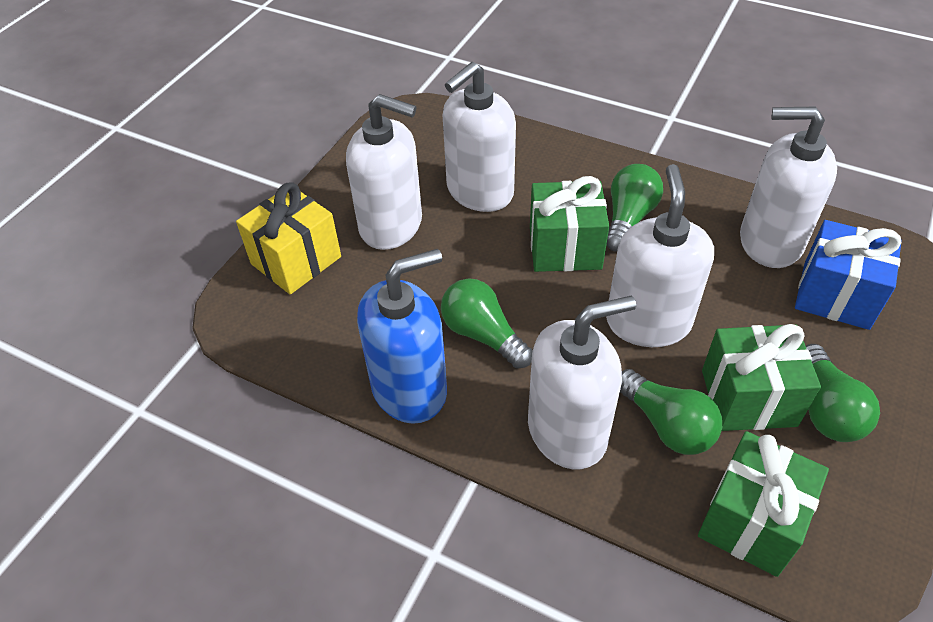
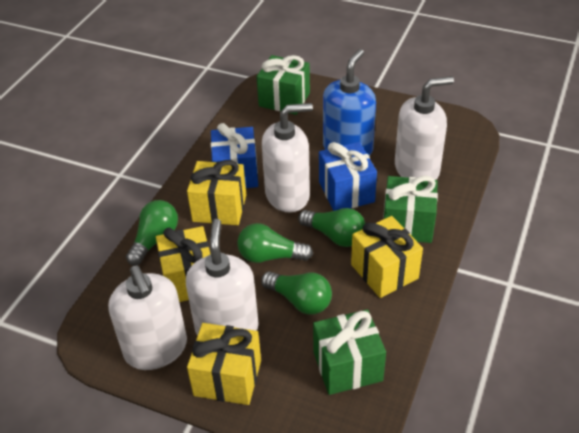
blue gift: 1 -> 2
white soap dispenser: 5 -> 4
yellow gift: 1 -> 4

